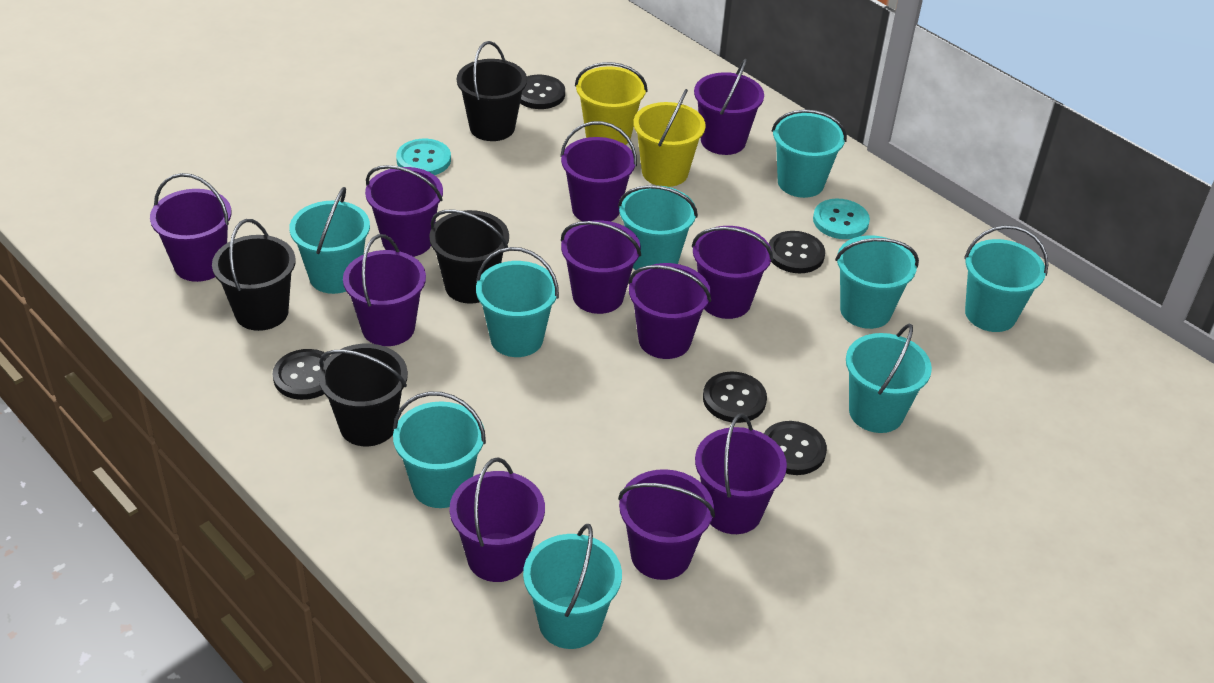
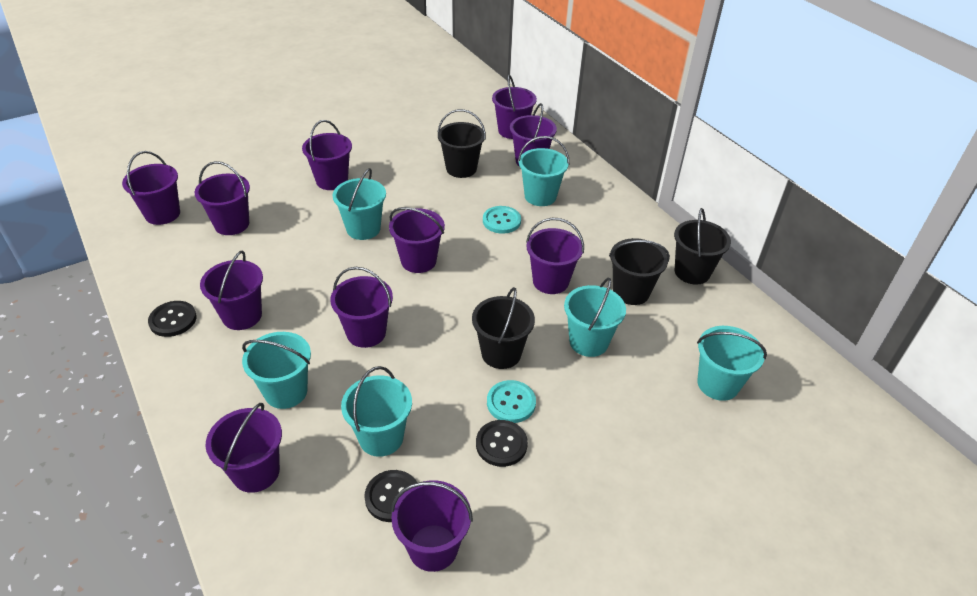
black button: 5 -> 3
turquoise bucket: 9 -> 6
yellow bucket: 2 -> 0

